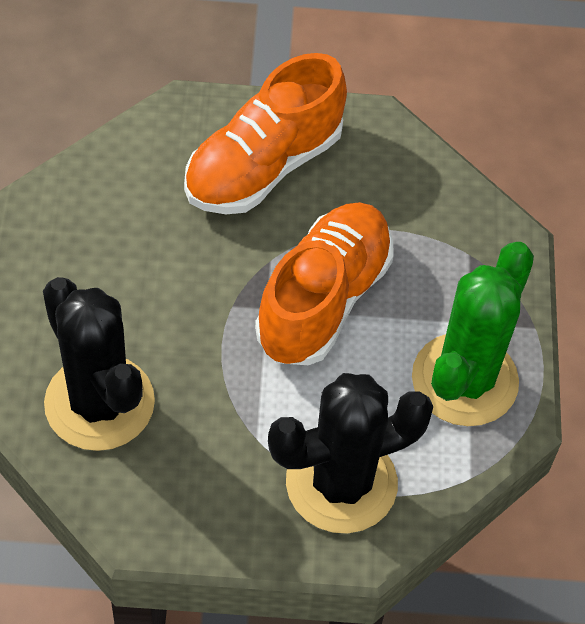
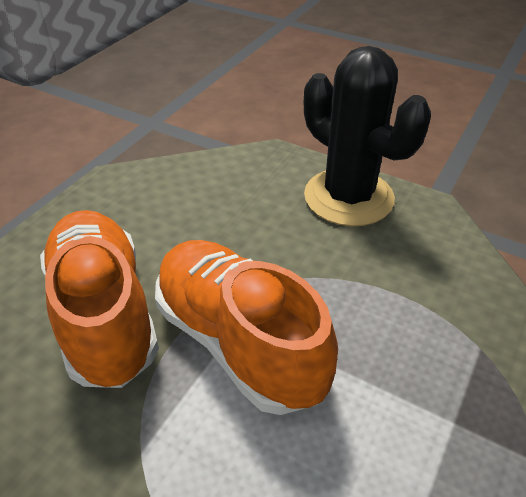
black cactus: 2 -> 1
green cactus: 1 -> 0

